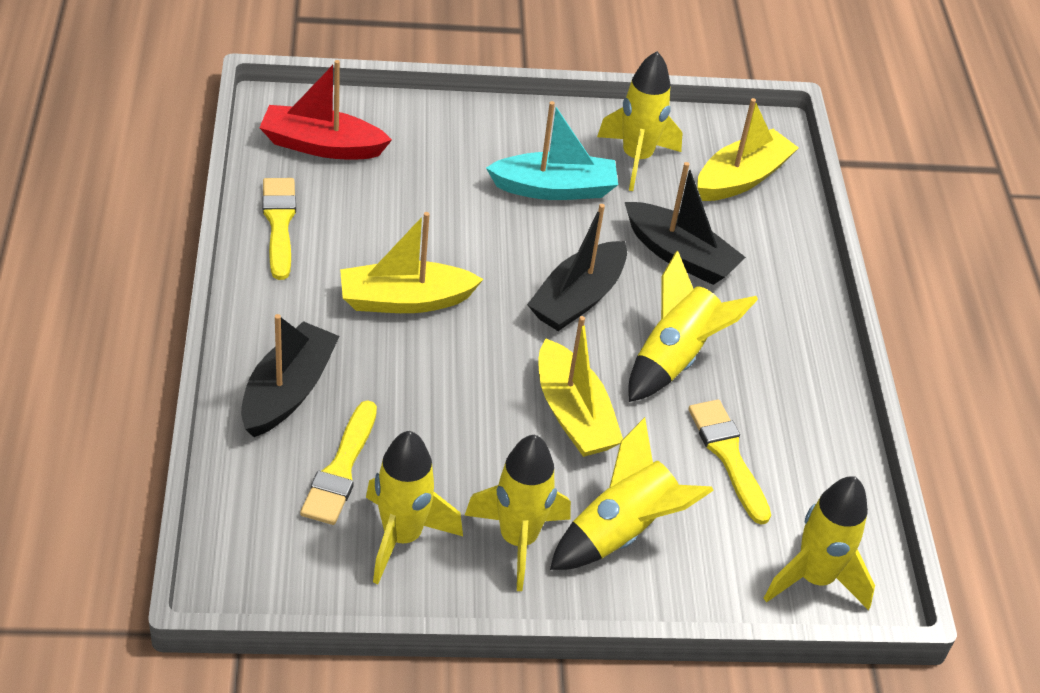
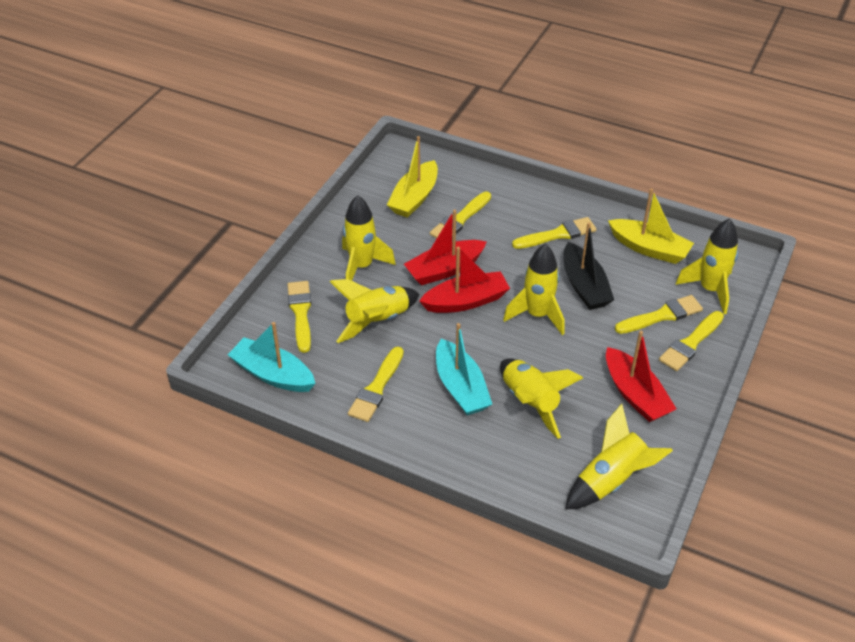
black boat: 3 -> 1
red boat: 1 -> 3
turquoise boat: 1 -> 2
yellow boat: 3 -> 2
yellow brush: 3 -> 6

